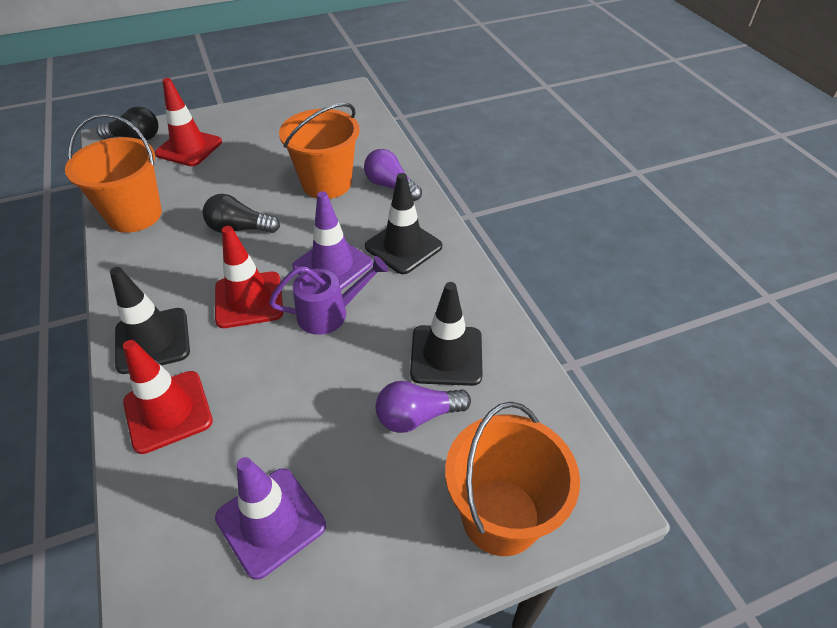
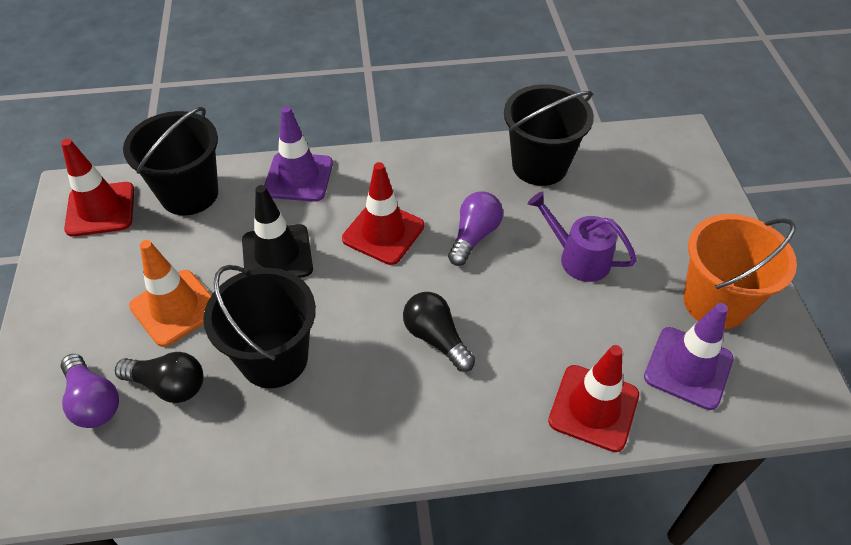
black bucket: 0 -> 3
black traffic cone: 3 -> 1
orange bucket: 3 -> 1
orange traffic cone: 0 -> 1

